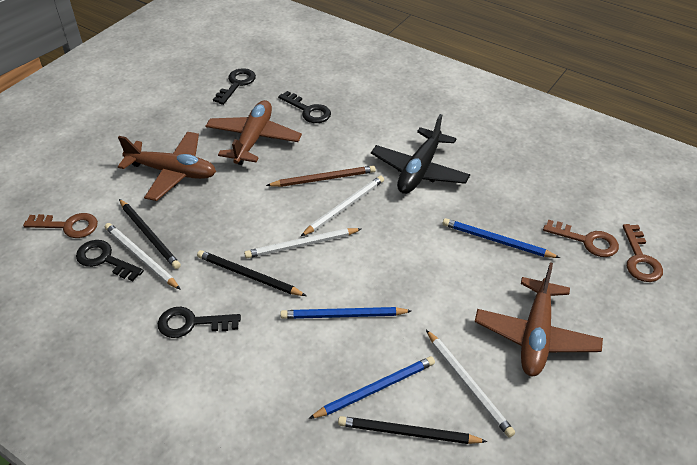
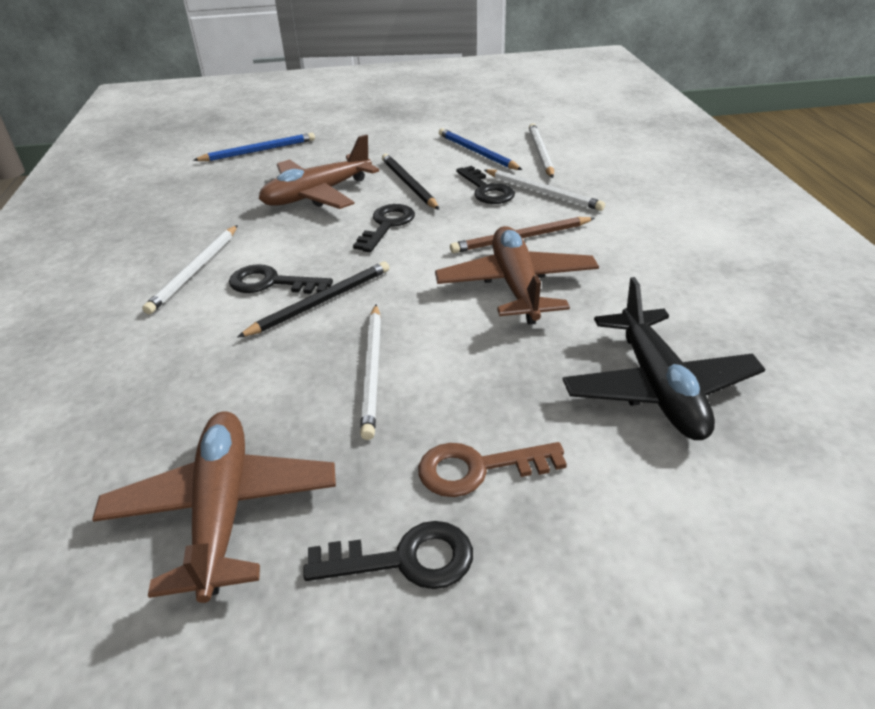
black pencil: 3 -> 2
blue pencil: 3 -> 2
brown key: 3 -> 1

